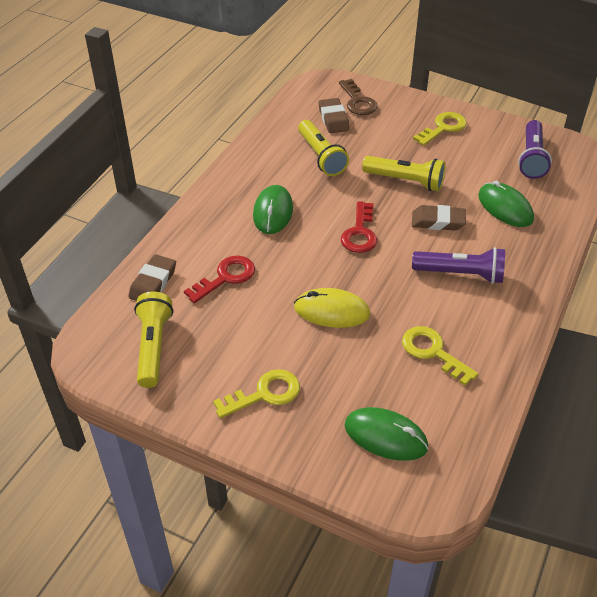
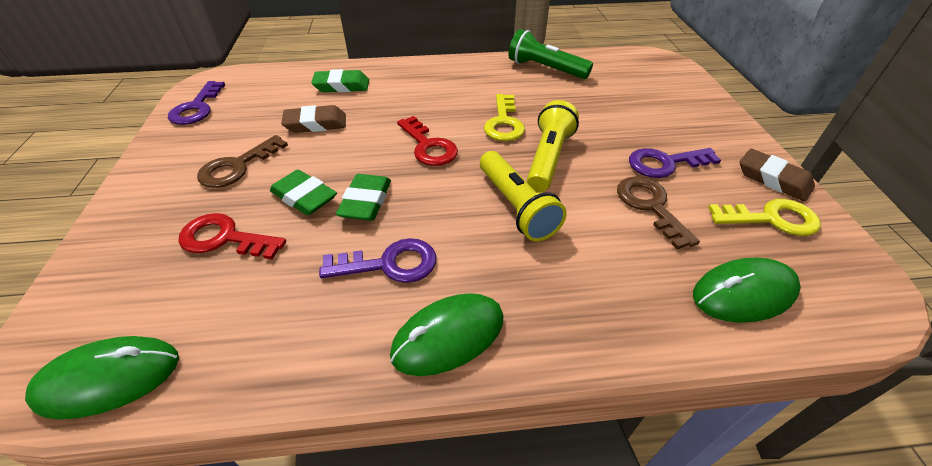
brown eraser: 3 -> 2
brown key: 1 -> 2
green eraser: 0 -> 3
green flashlight: 0 -> 1
purple flashlight: 2 -> 0
purple key: 0 -> 3
yellow flashlight: 3 -> 2
yellow key: 3 -> 2
yellow mouse: 1 -> 0

